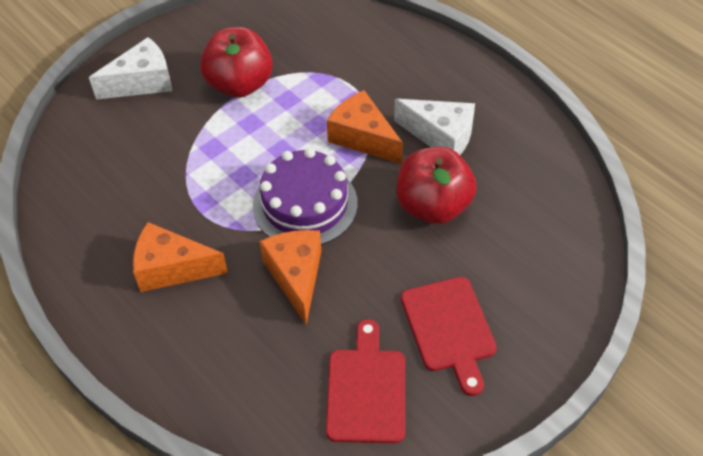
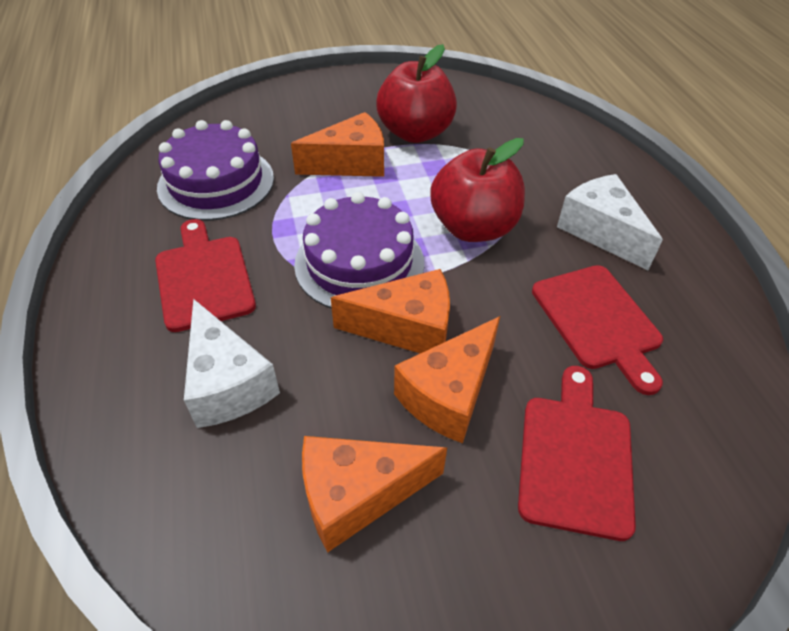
orange cheese: 3 -> 4
purple cake: 1 -> 2
red cutting board: 2 -> 3

